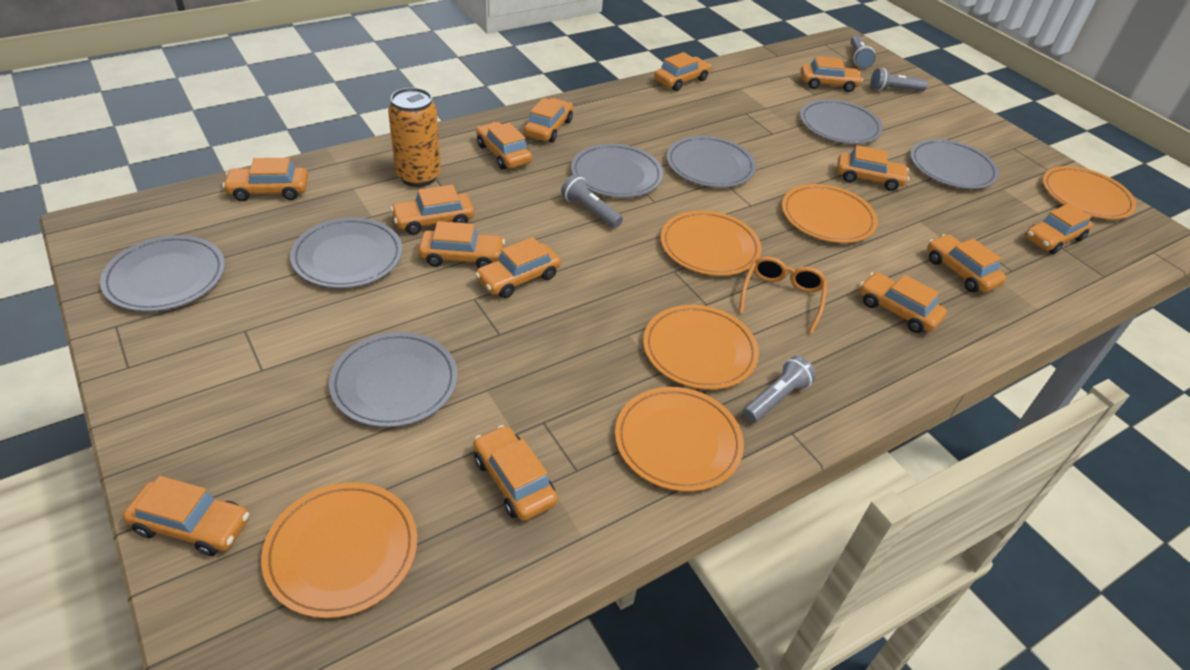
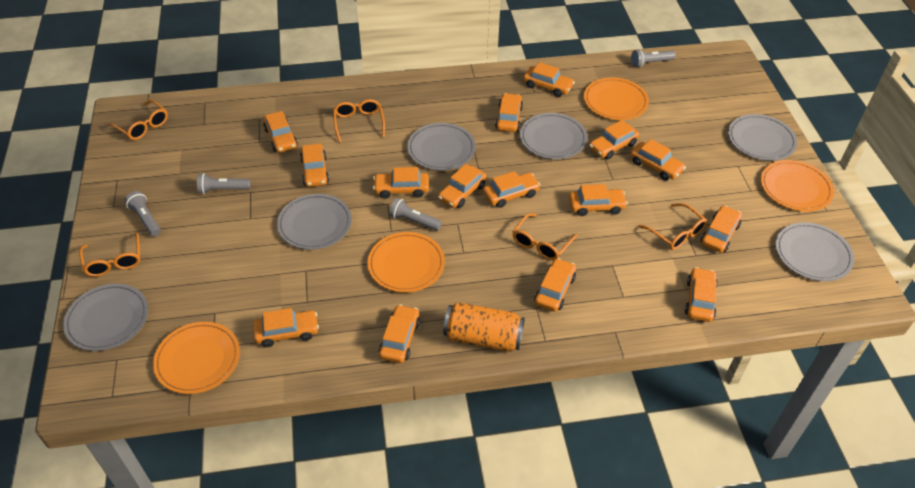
grey plate: 7 -> 6
orange car: 14 -> 15
orange glasses: 1 -> 5
orange plate: 6 -> 4

